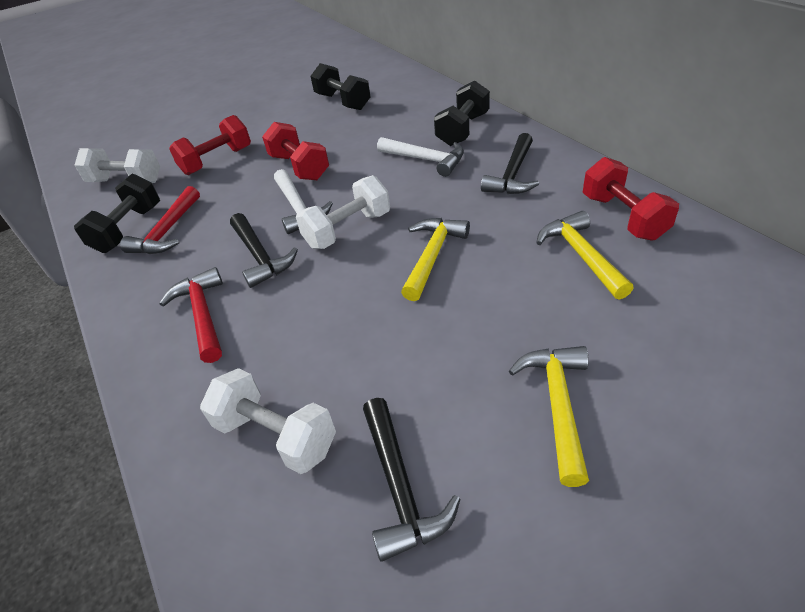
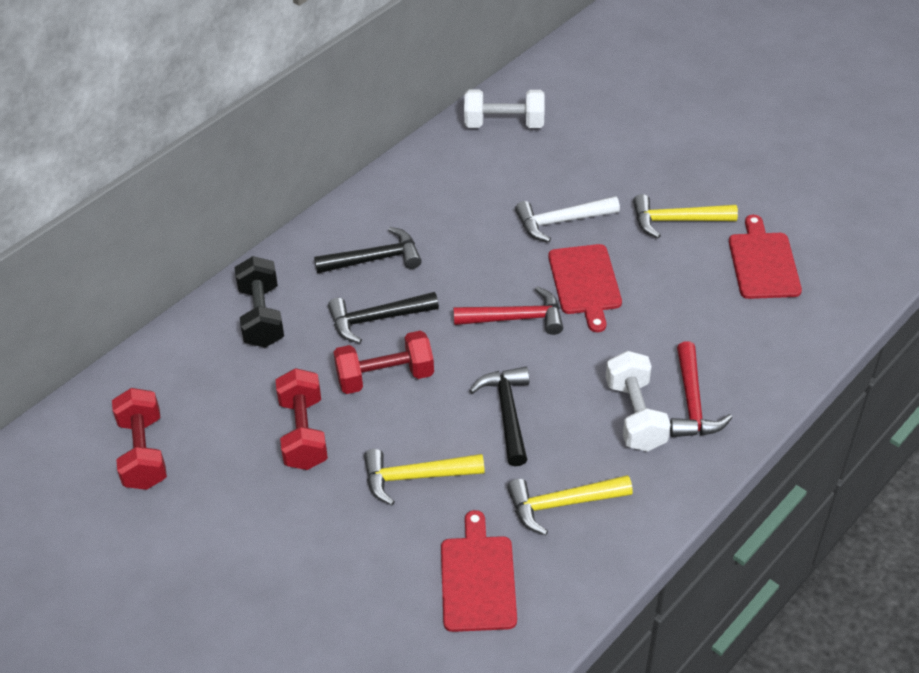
black dumbbell: 3 -> 1
red cutting board: 0 -> 3
white dumbbell: 3 -> 2
white hammer: 2 -> 1

